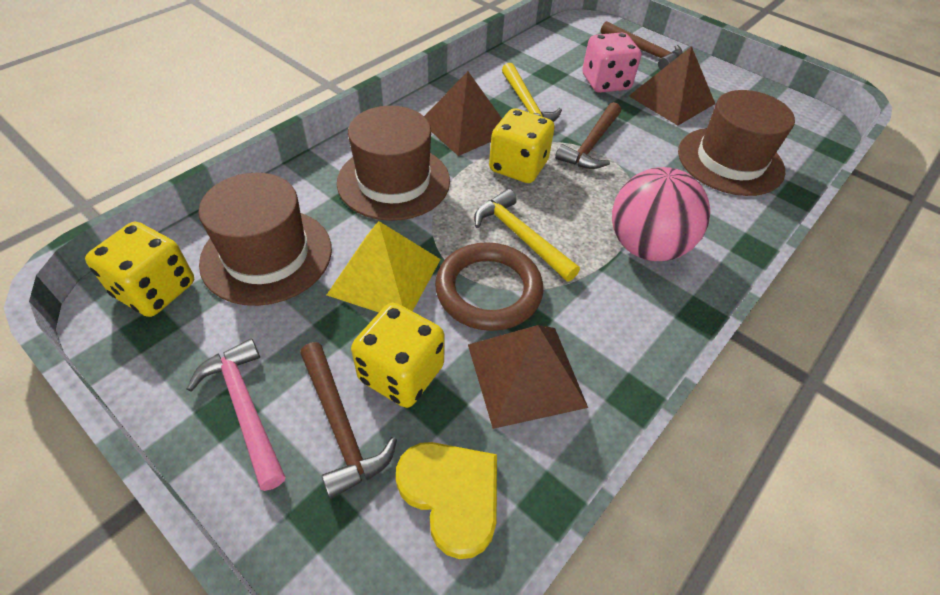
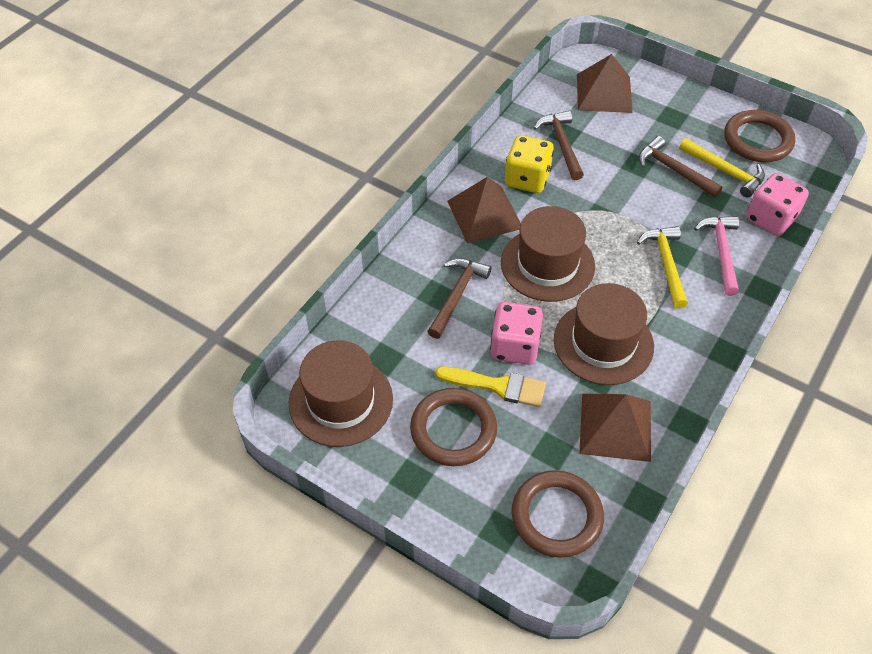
brown ring: 1 -> 3
pink ball: 1 -> 0
pink dice: 1 -> 2
yellow brush: 0 -> 1
yellow dice: 3 -> 1
yellow heart: 1 -> 0
yellow pyramid: 1 -> 0

